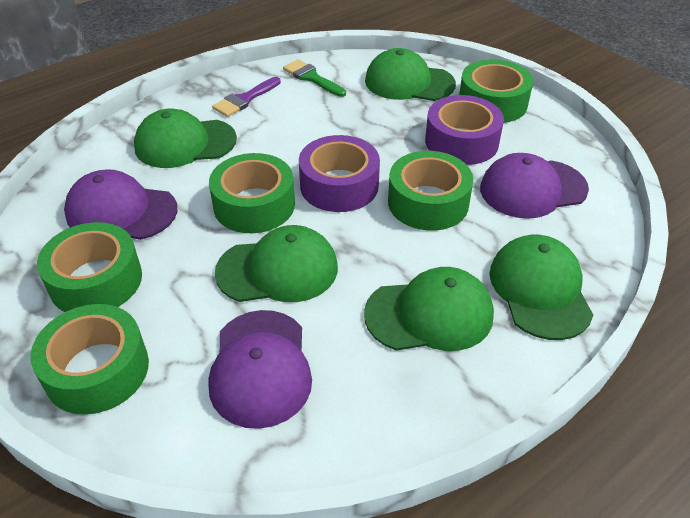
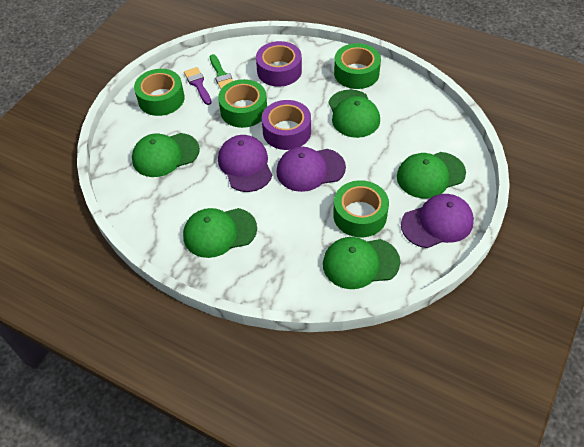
green tape: 5 -> 4

